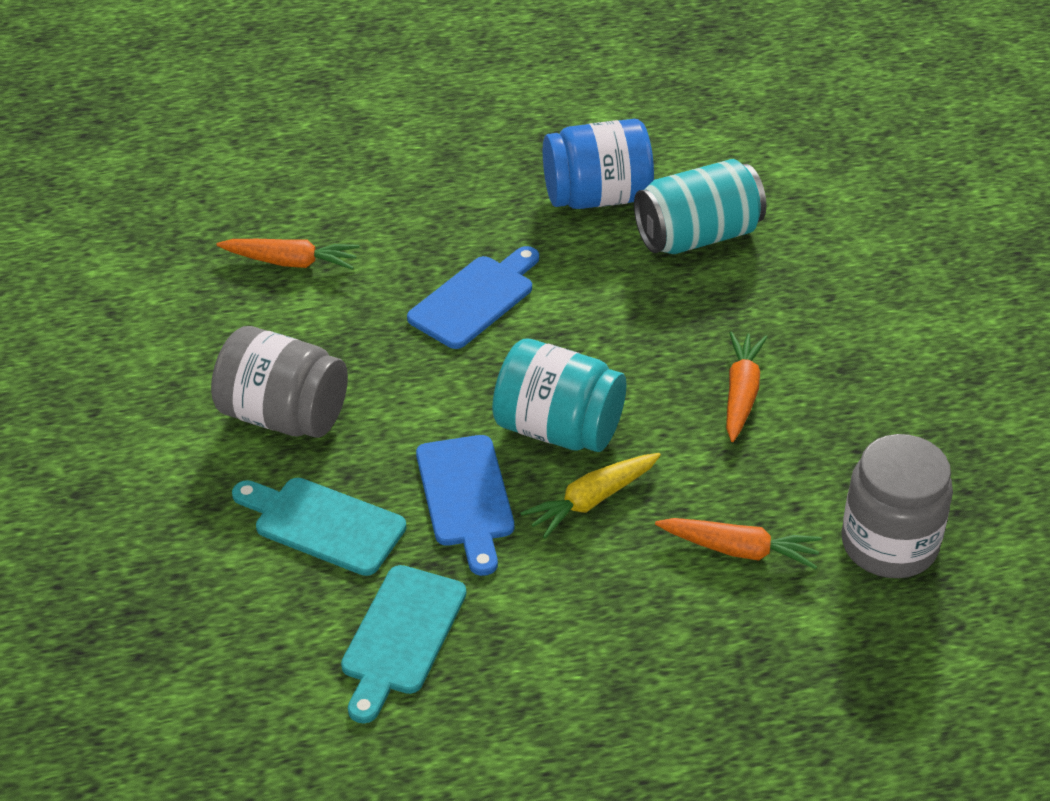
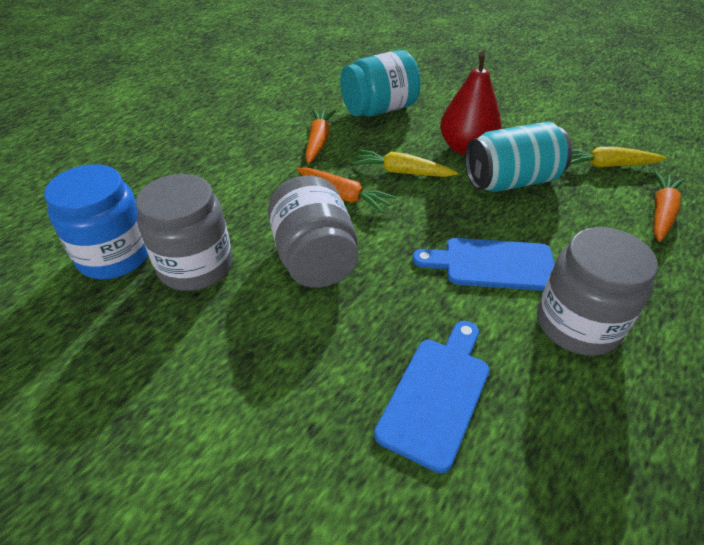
grey jar: 2 -> 3
red pear: 0 -> 1
turquoise cutting board: 2 -> 0
yellow carrot: 1 -> 2

